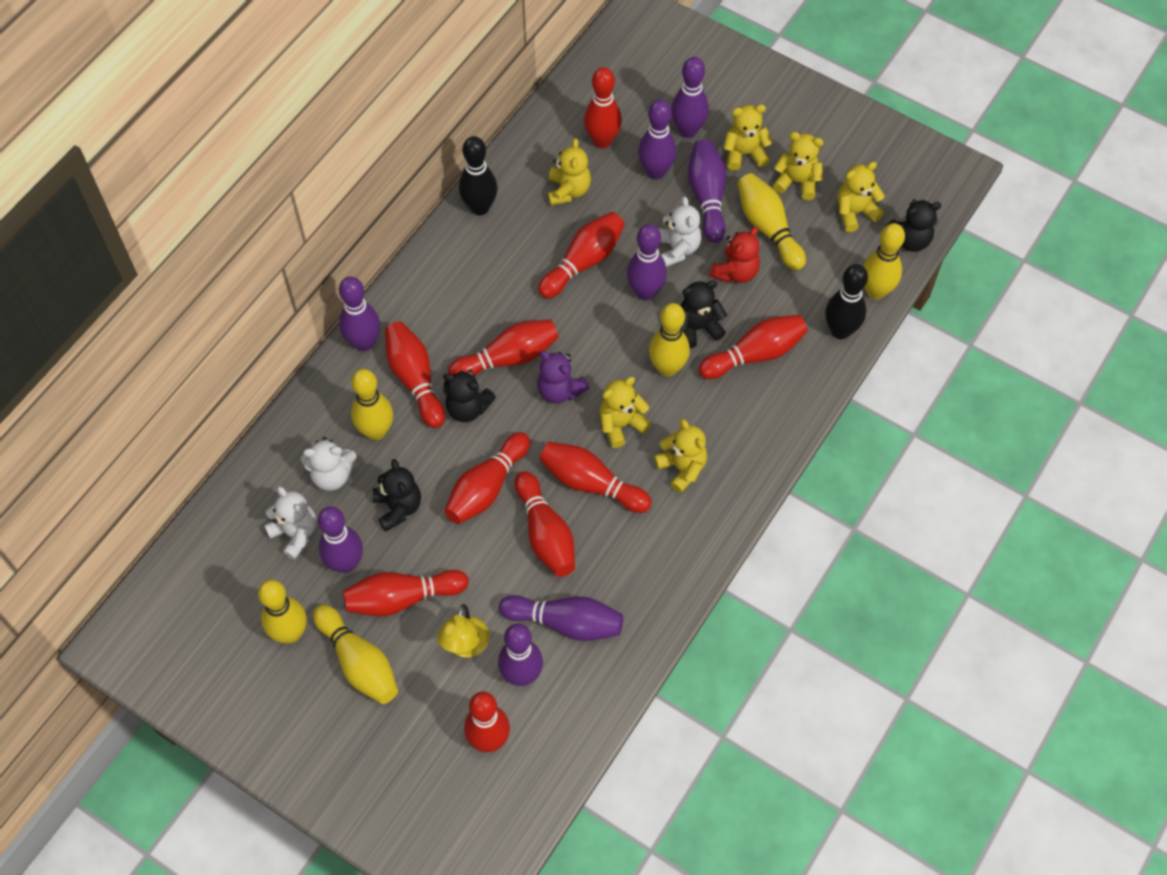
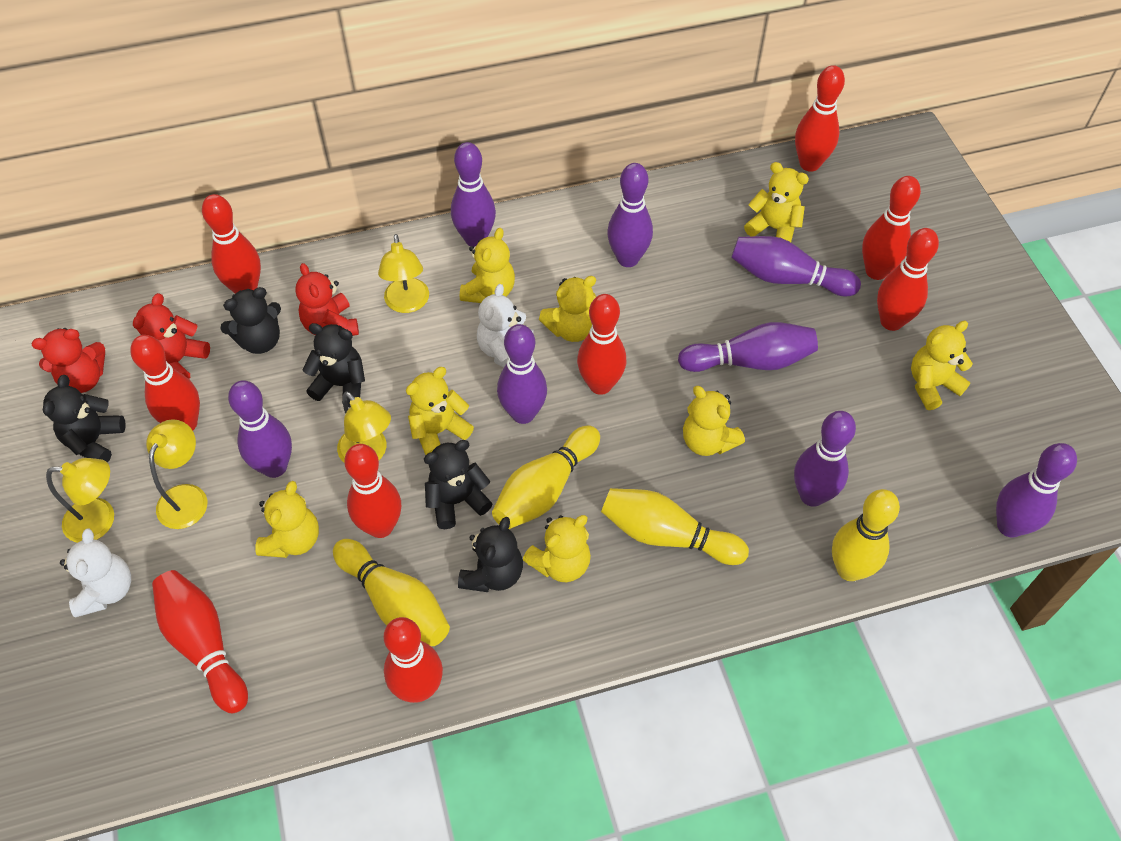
black bowling pin: 2 -> 0
black teddy bear: 4 -> 5
purple teddy bear: 1 -> 0
red bowling pin: 10 -> 9
red teddy bear: 1 -> 3
white teddy bear: 3 -> 2
yellow bowling pin: 6 -> 4
yellow lamp: 1 -> 4
yellow teddy bear: 6 -> 8

